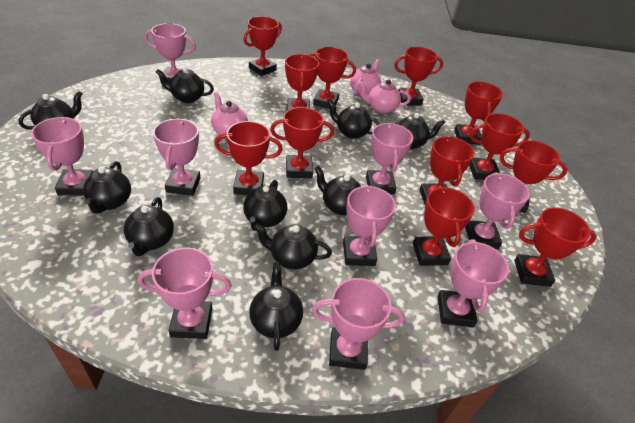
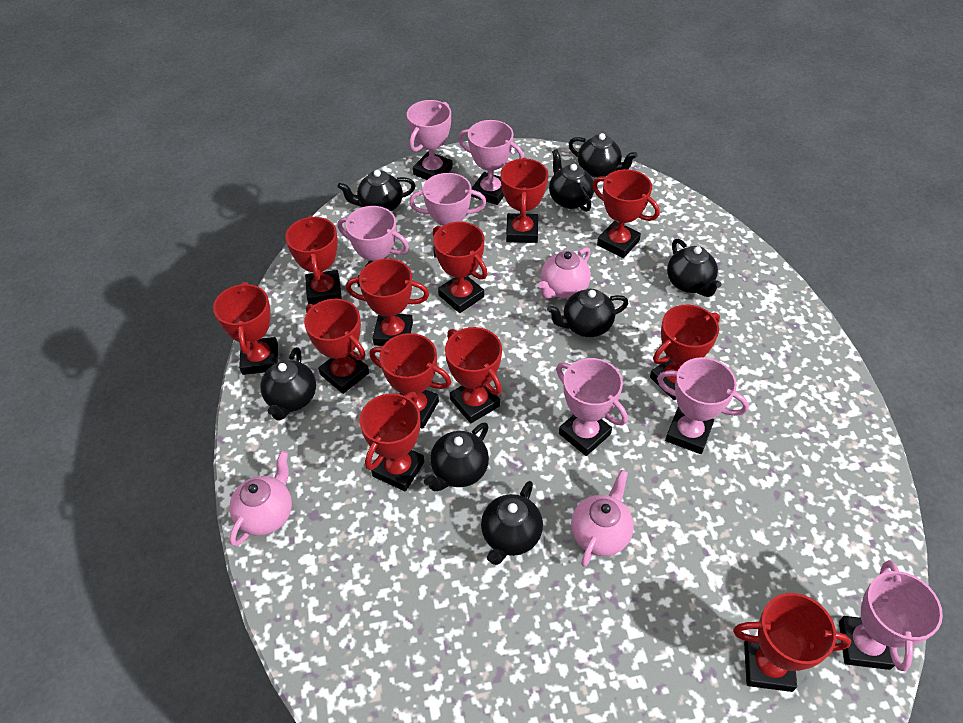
black teapot: 10 -> 8
pink trophy: 9 -> 7

